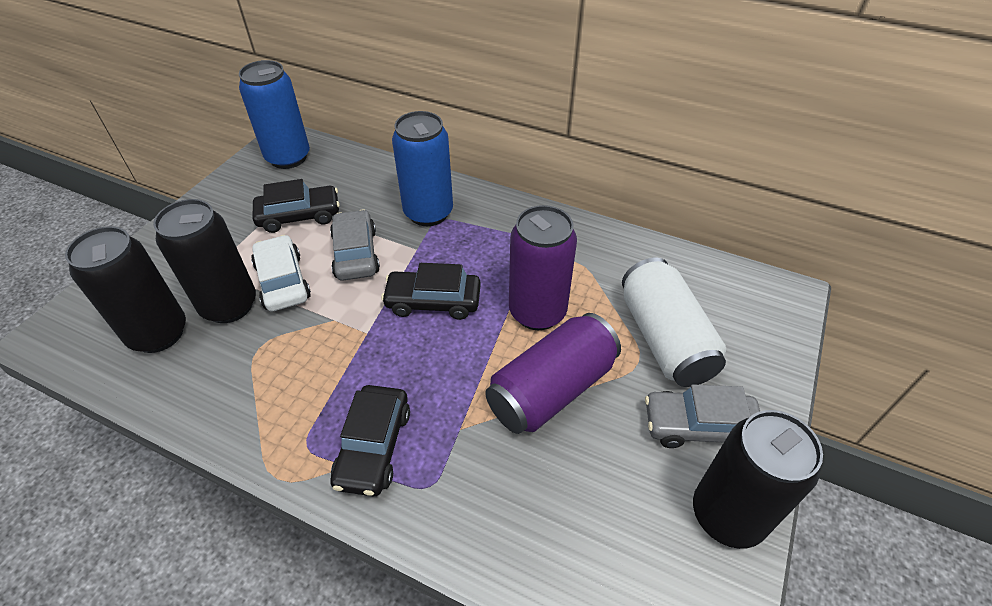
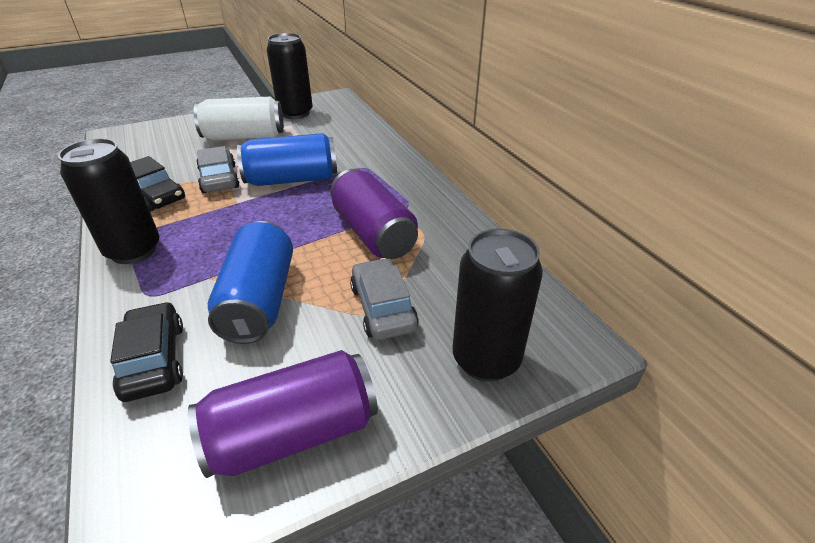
black car: 3 -> 2
white car: 1 -> 0

